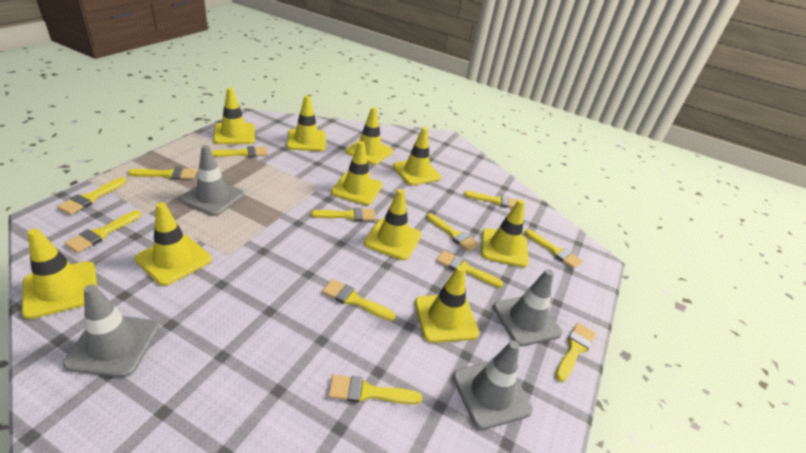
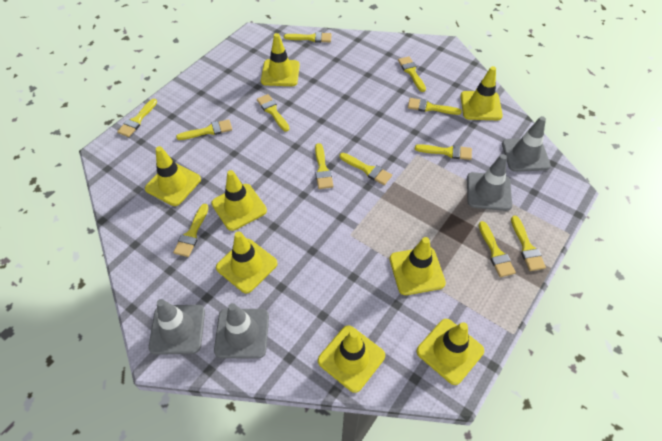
yellow traffic cone: 10 -> 8

